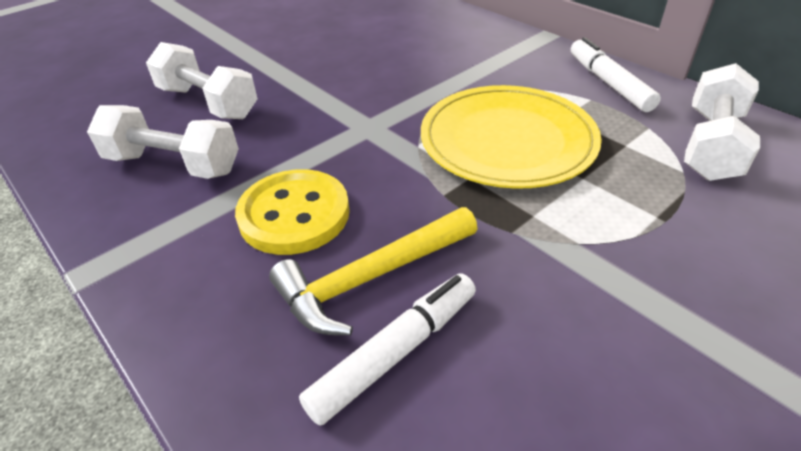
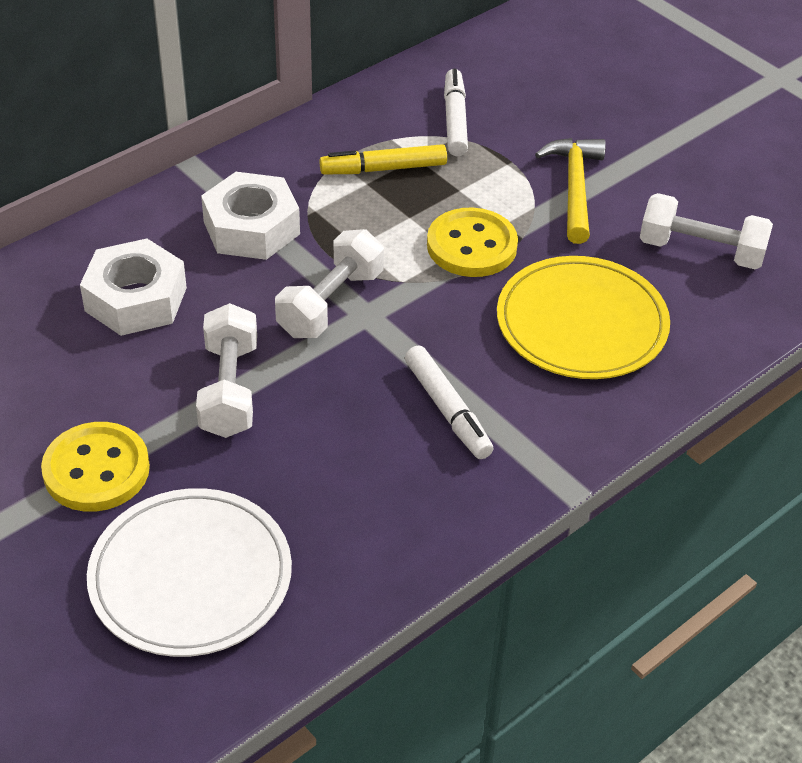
white nut: 0 -> 2
white plate: 0 -> 1
yellow button: 1 -> 2
yellow marker: 0 -> 1

